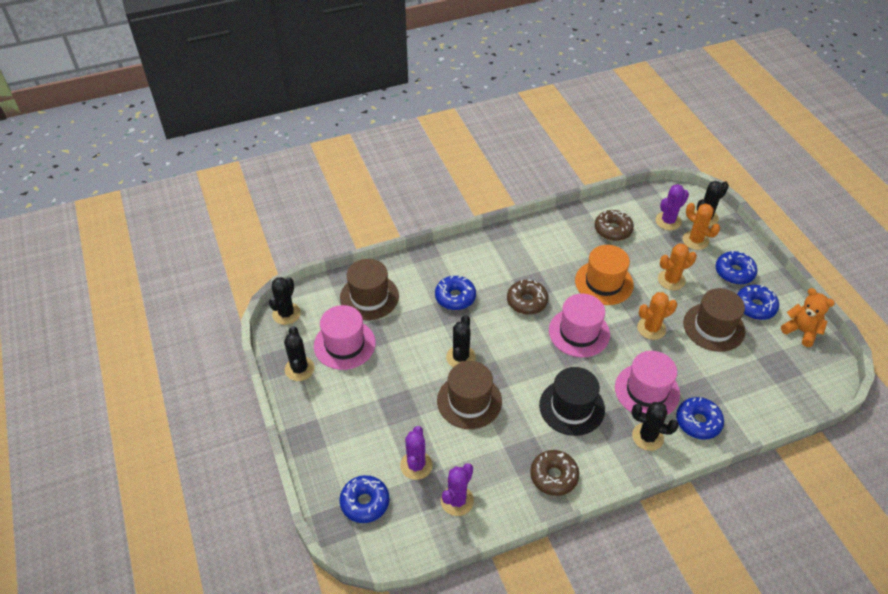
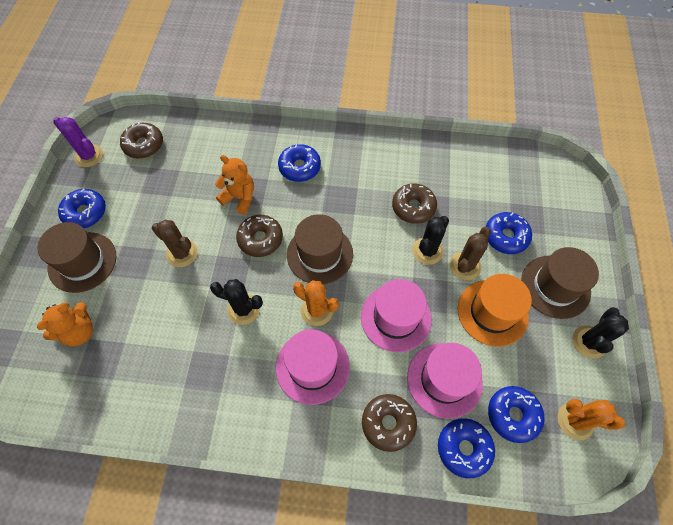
black cactus: 5 -> 3
black hat: 1 -> 0
brown cactus: 0 -> 2
brown donut: 3 -> 4
orange cactus: 3 -> 2
orange teddy bear: 1 -> 2
purple cactus: 3 -> 1

